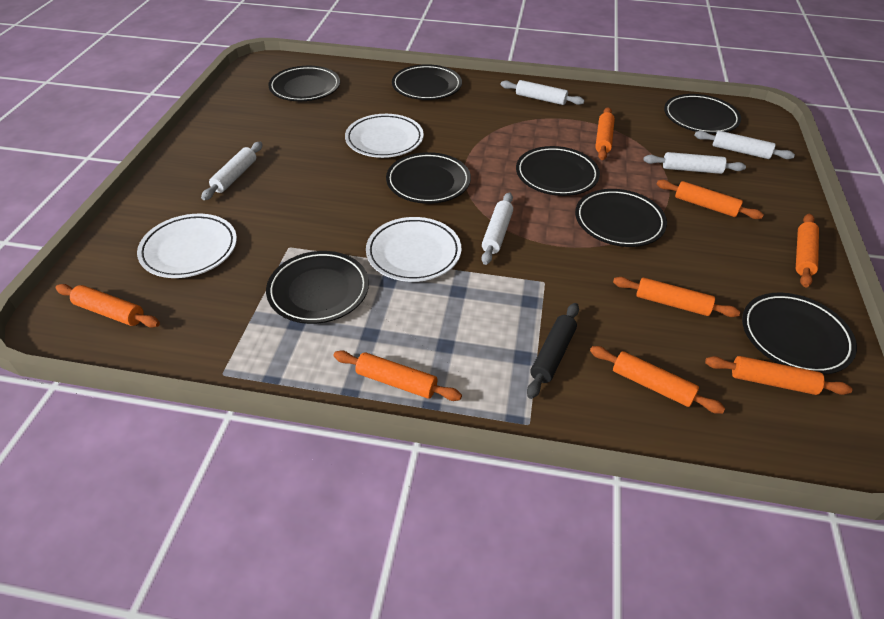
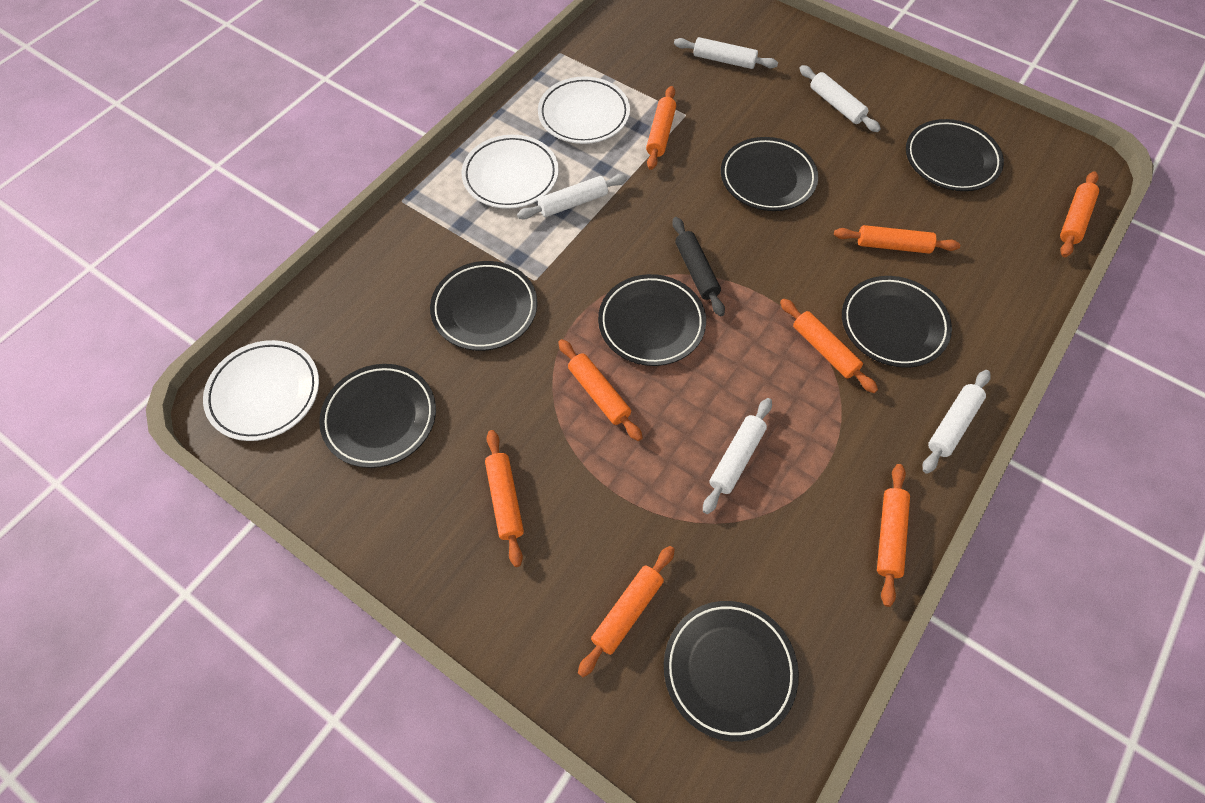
black plate: 8 -> 7

